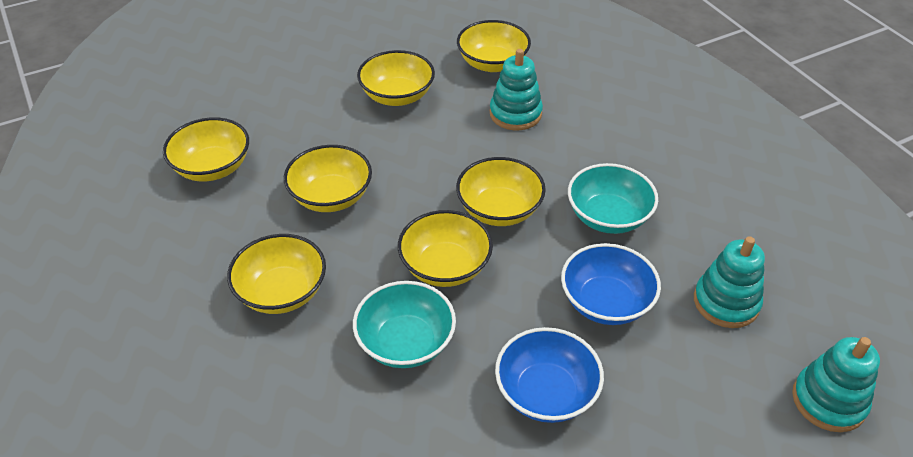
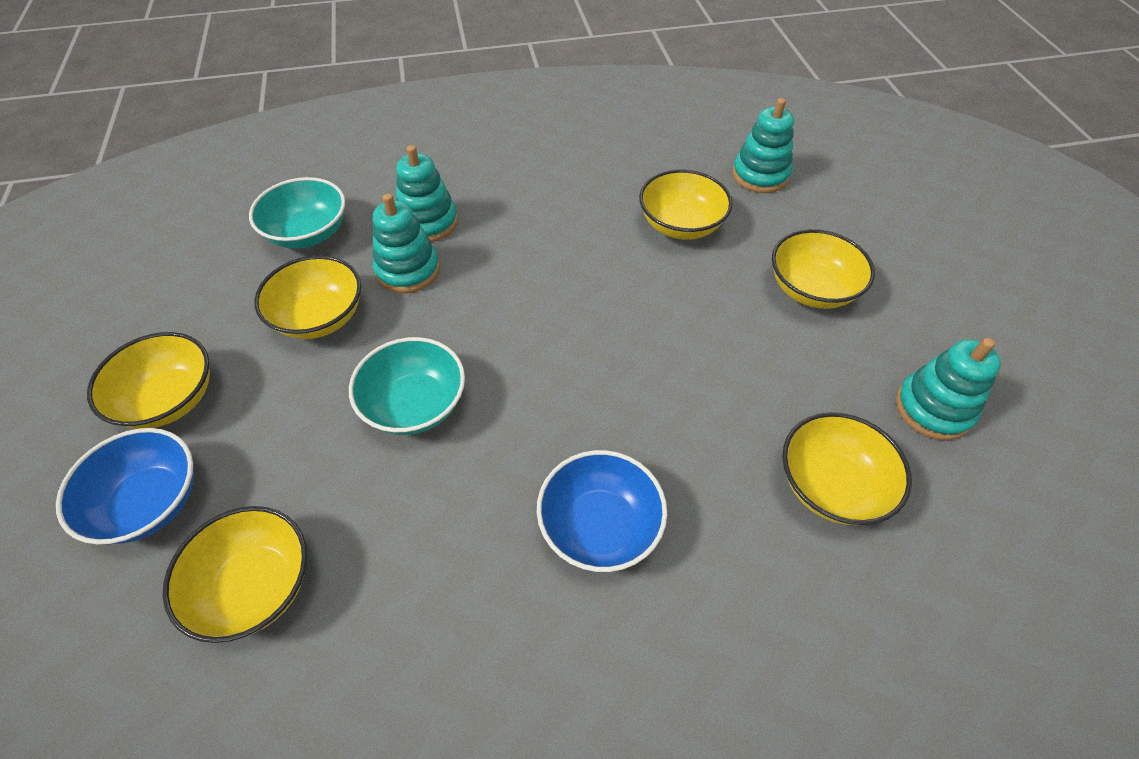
turquoise stacking toy: 3 -> 4
yellow bowl: 7 -> 6

